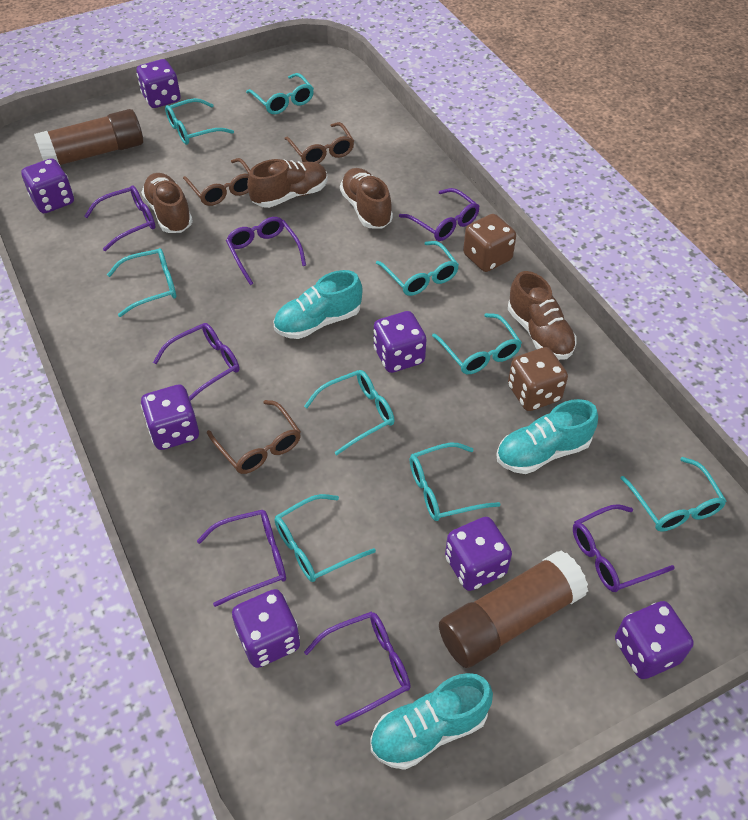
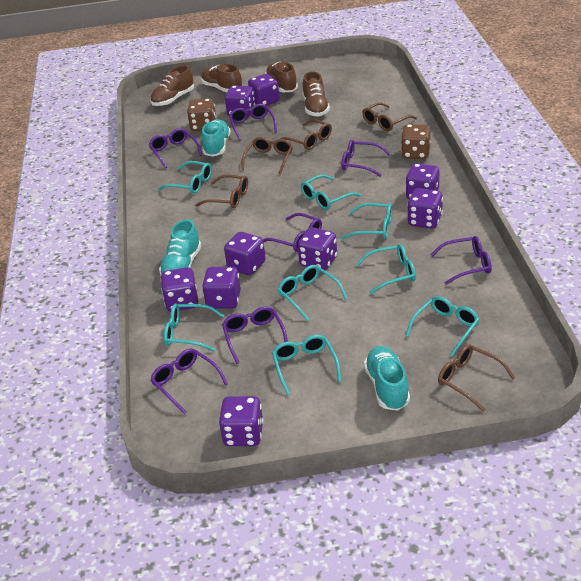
brown glasses: 3 -> 5
brown glue stick: 2 -> 0
purple dice: 7 -> 9
turquoise glasses: 9 -> 8

